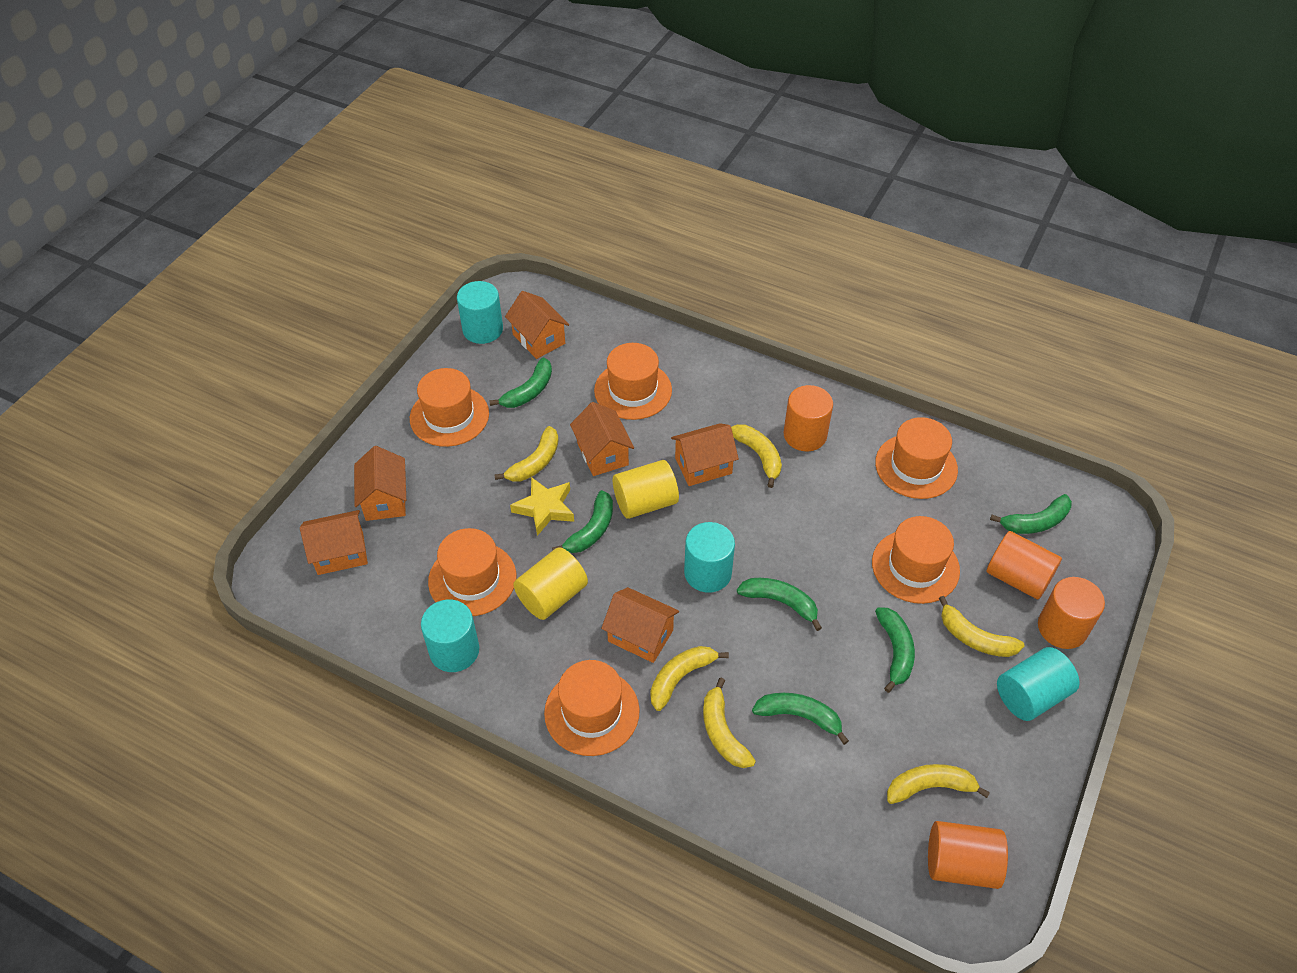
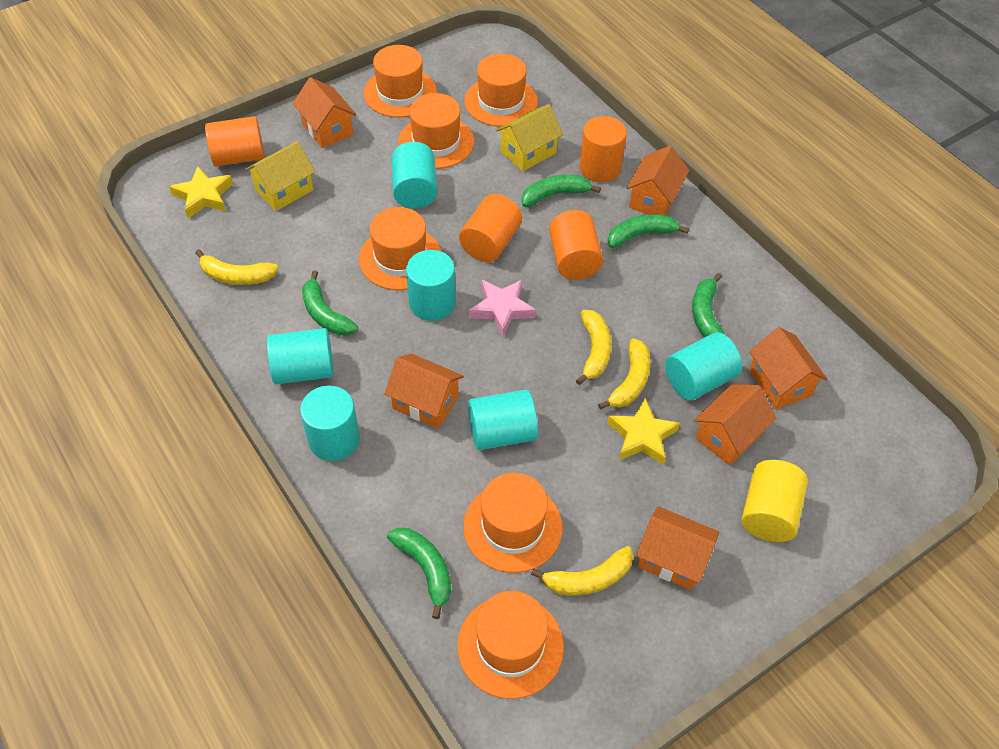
green banana: 6 -> 5
pink star: 0 -> 1
turquoise cylinder: 4 -> 6
yellow banana: 6 -> 4
yellow cylinder: 2 -> 1
yellow house: 0 -> 2
yellow star: 1 -> 2

